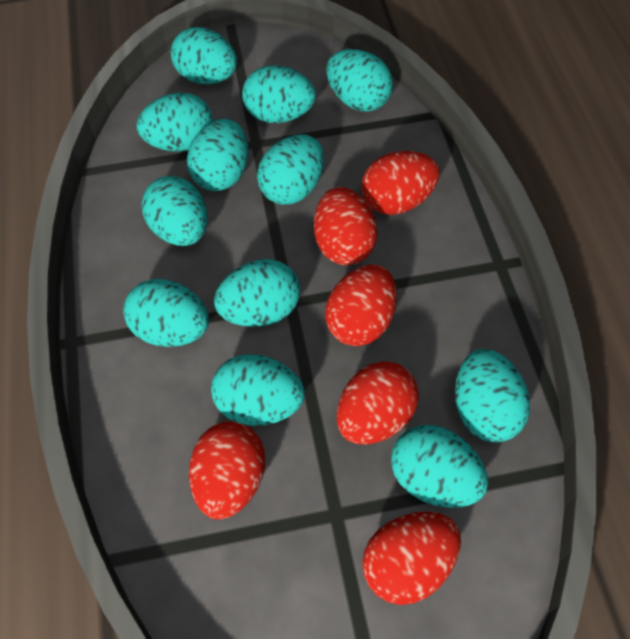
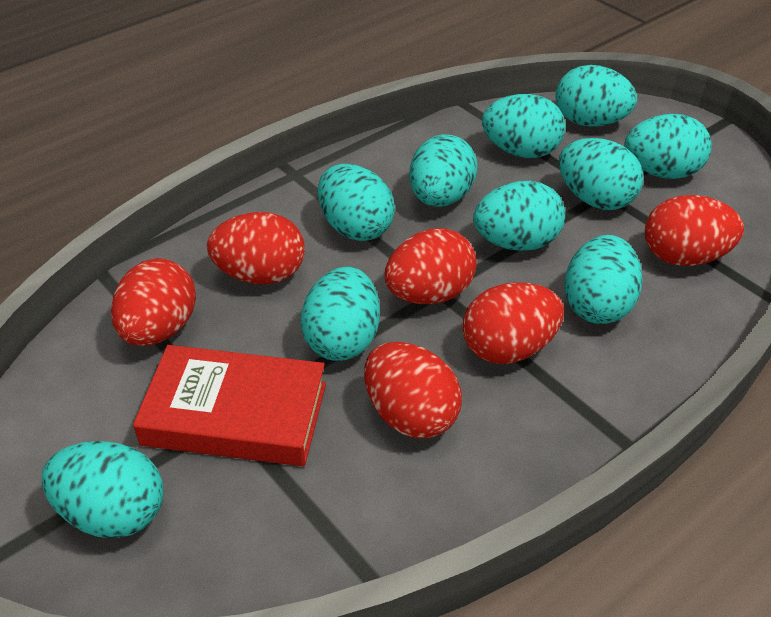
red book: 0 -> 1
turquoise egg: 12 -> 10

